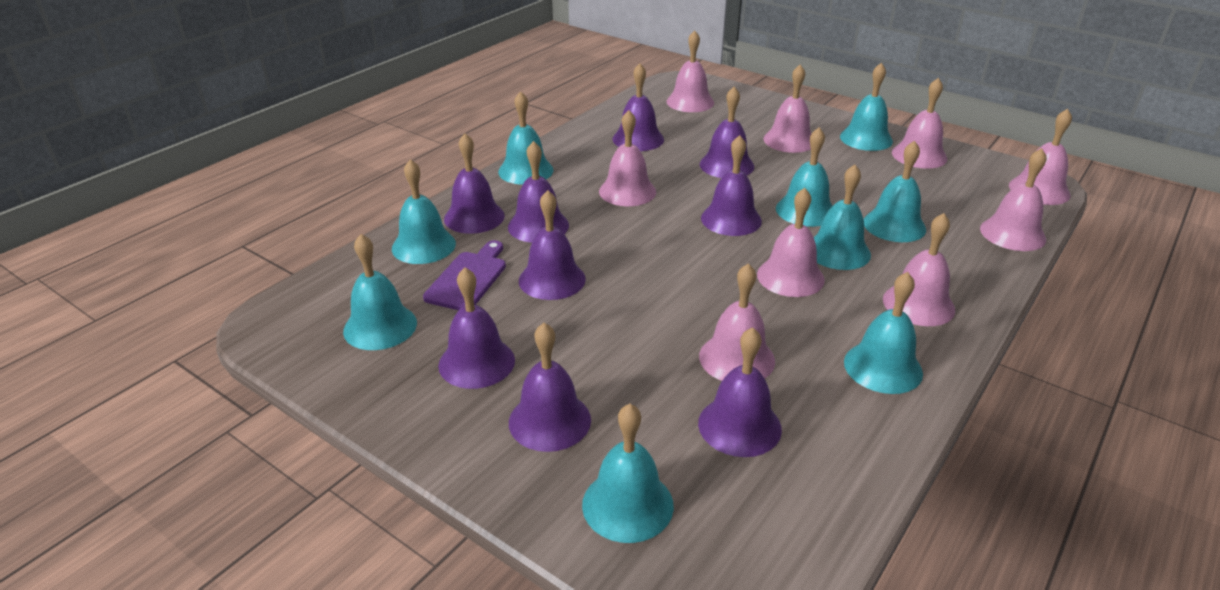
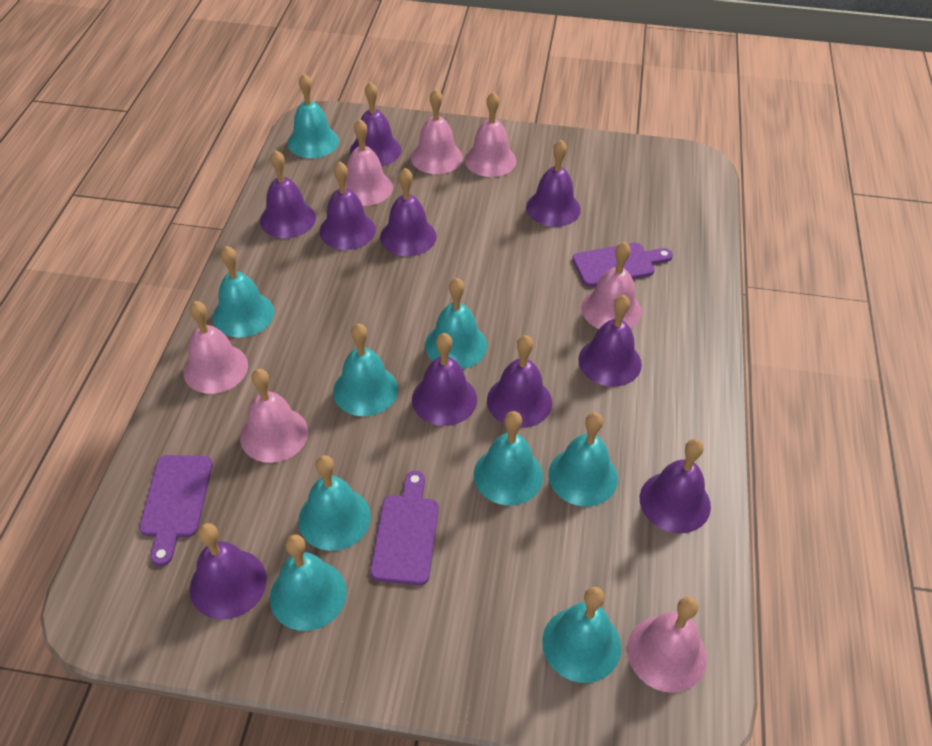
pink bell: 9 -> 7
purple bell: 9 -> 10
purple cutting board: 1 -> 3

